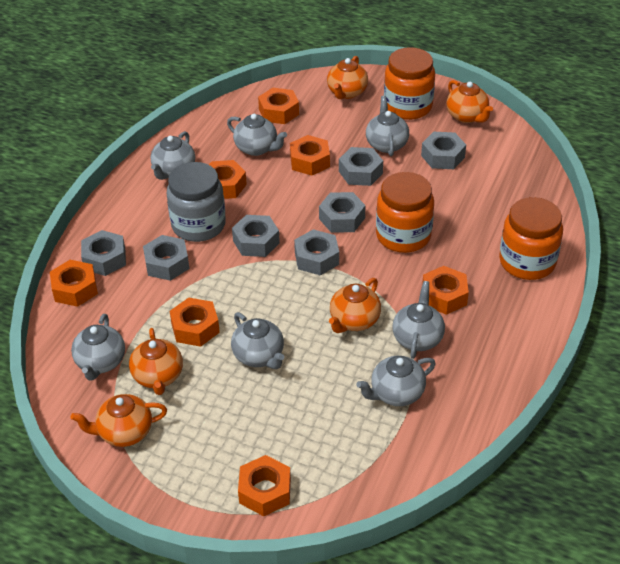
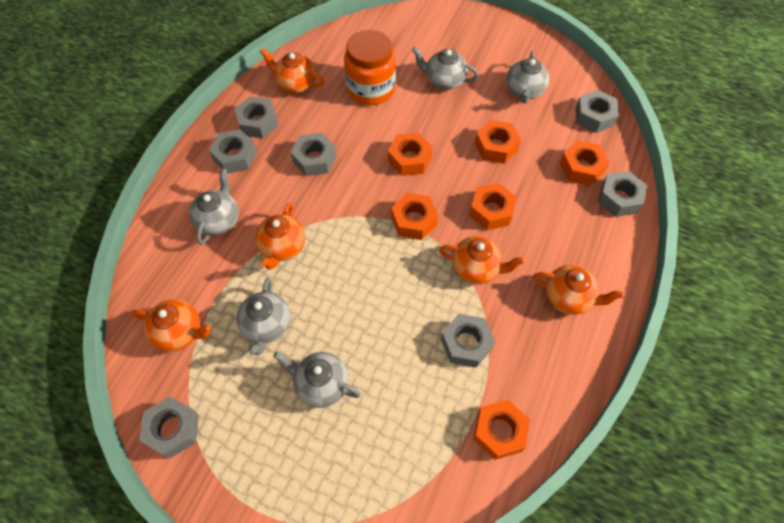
grey jar: 1 -> 0
grey teapot: 7 -> 5
orange jar: 3 -> 1
orange nut: 7 -> 6

